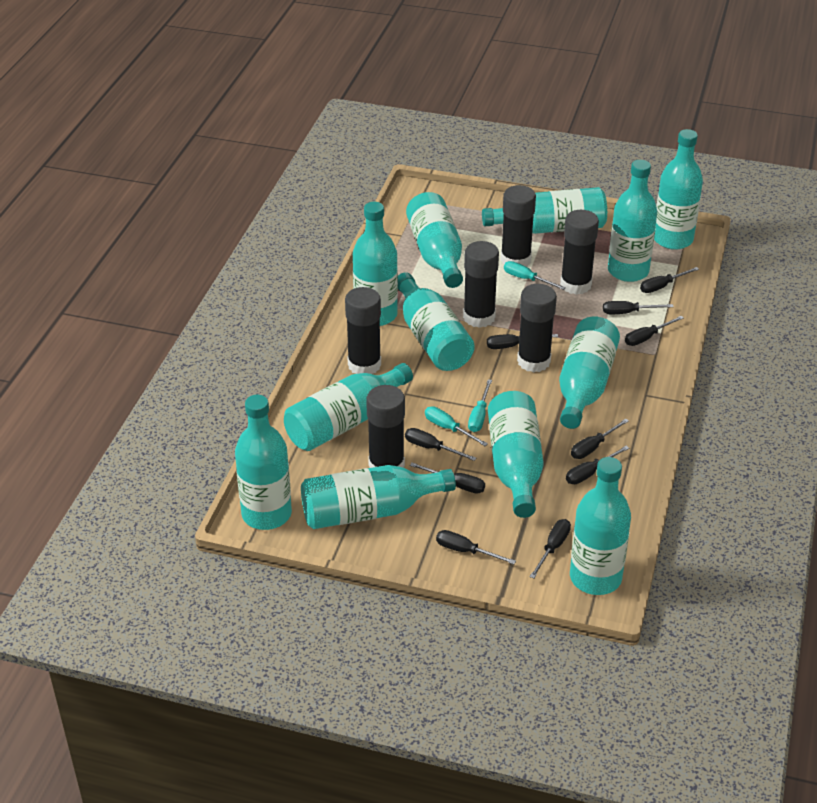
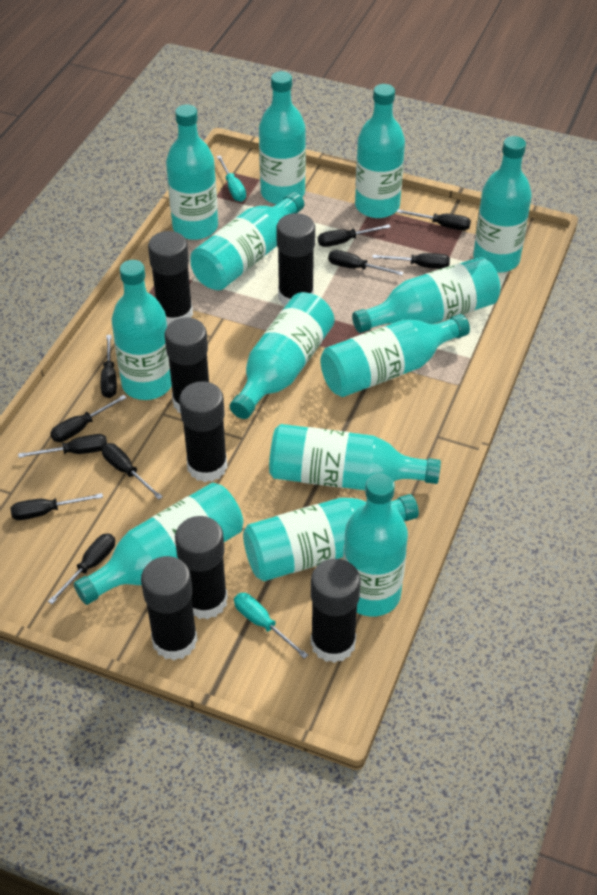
black glue stick: 6 -> 7
turquoise bottle: 12 -> 13
turquoise screwdriver: 3 -> 2

